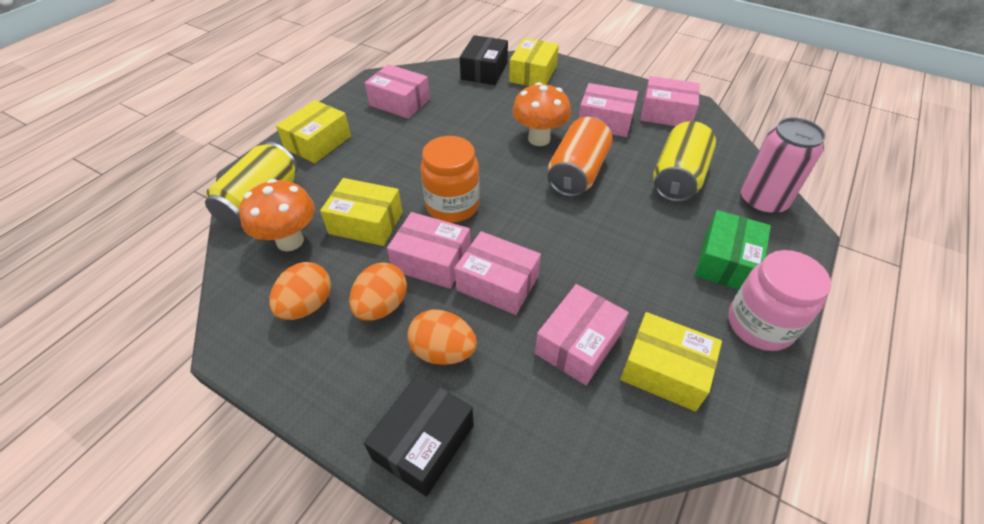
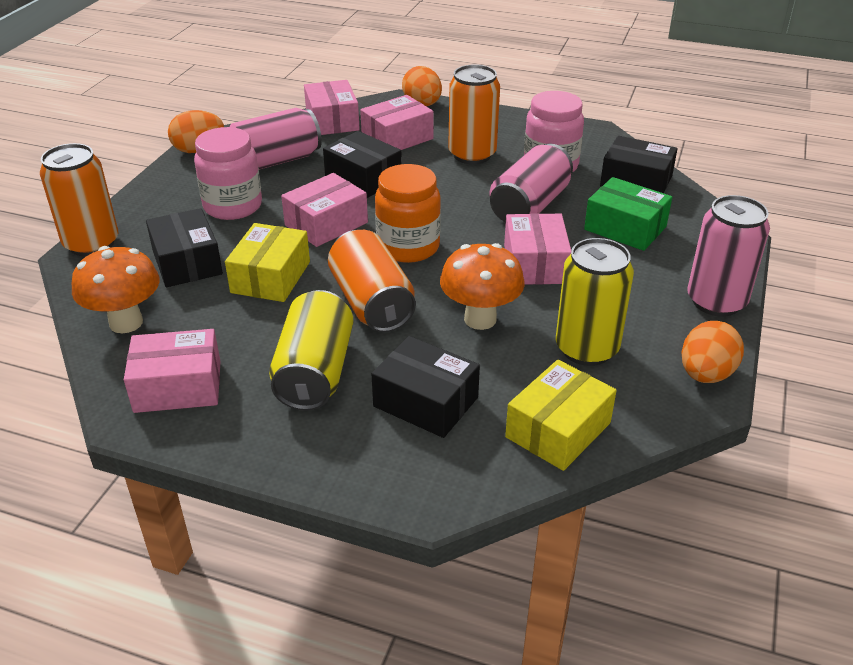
black box: 2 -> 4
orange can: 1 -> 3
pink box: 6 -> 5
pink can: 1 -> 3
pink jar: 1 -> 2
yellow box: 4 -> 2

